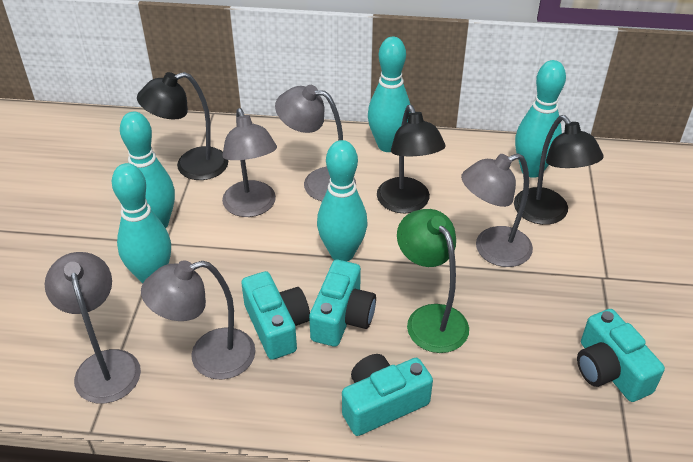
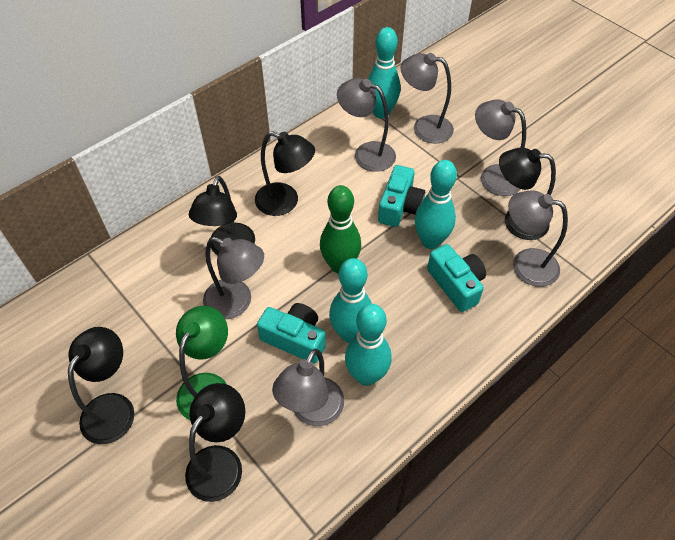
black lamp: 3 -> 5
green bowling pin: 0 -> 1
grey lamp: 5 -> 6
turquoise bowling pin: 5 -> 4
turquoise camera: 4 -> 3

